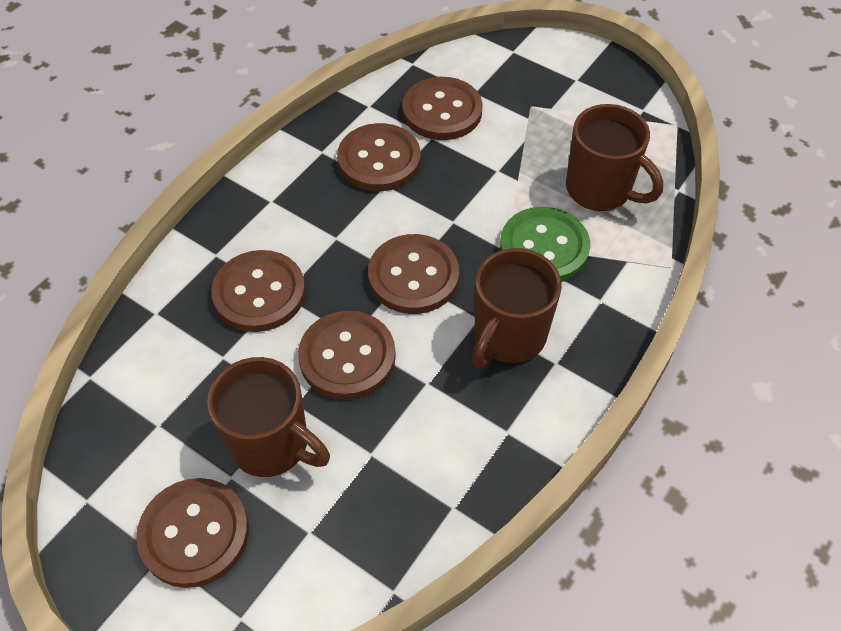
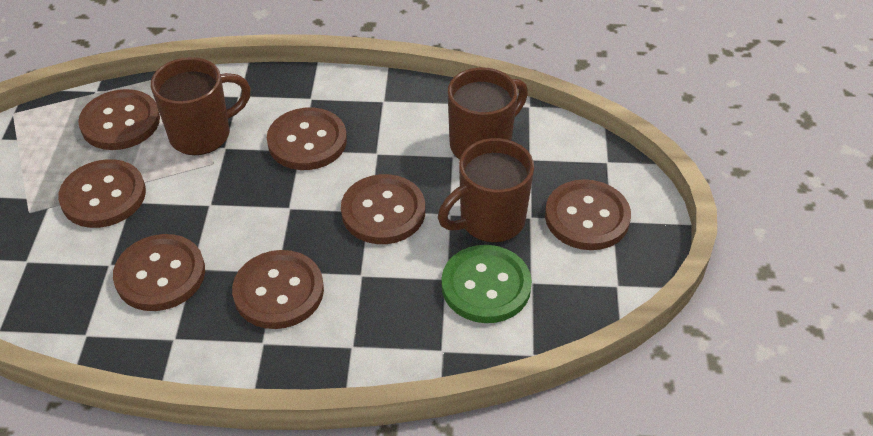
brown button: 6 -> 7

